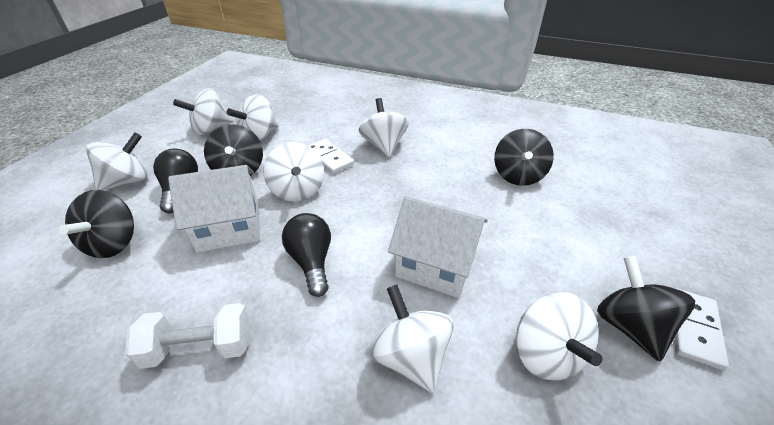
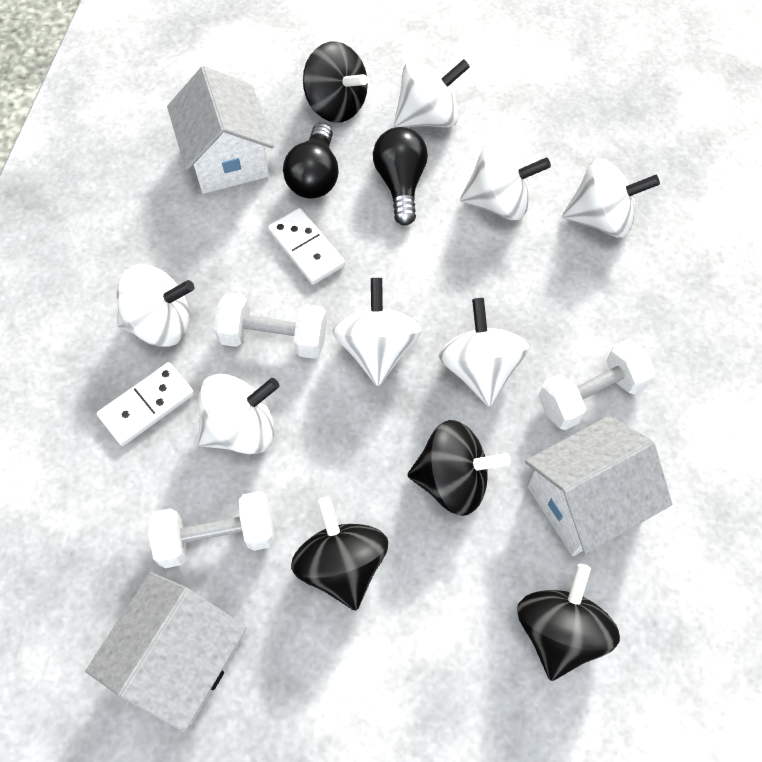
white dumbbell: 1 -> 3
white house: 2 -> 3

